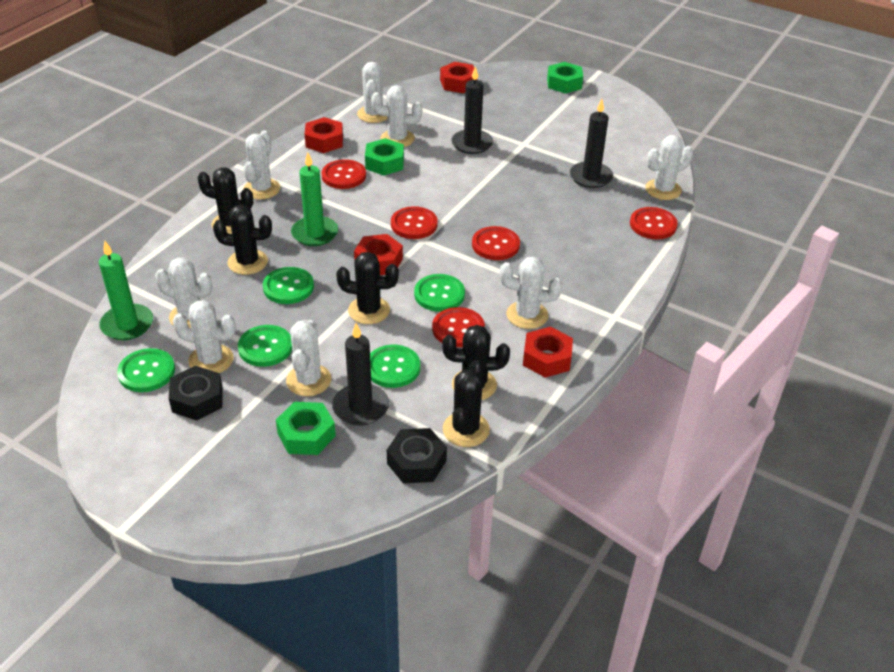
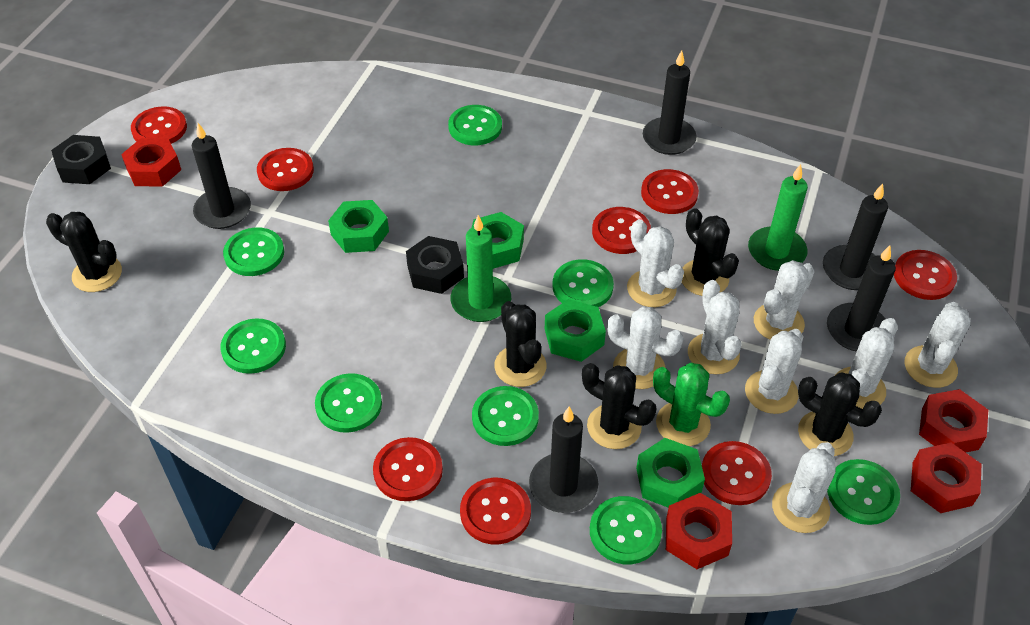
black candle: 3 -> 5
green button: 5 -> 8
green cactus: 0 -> 1
green nut: 3 -> 4
red button: 5 -> 8

